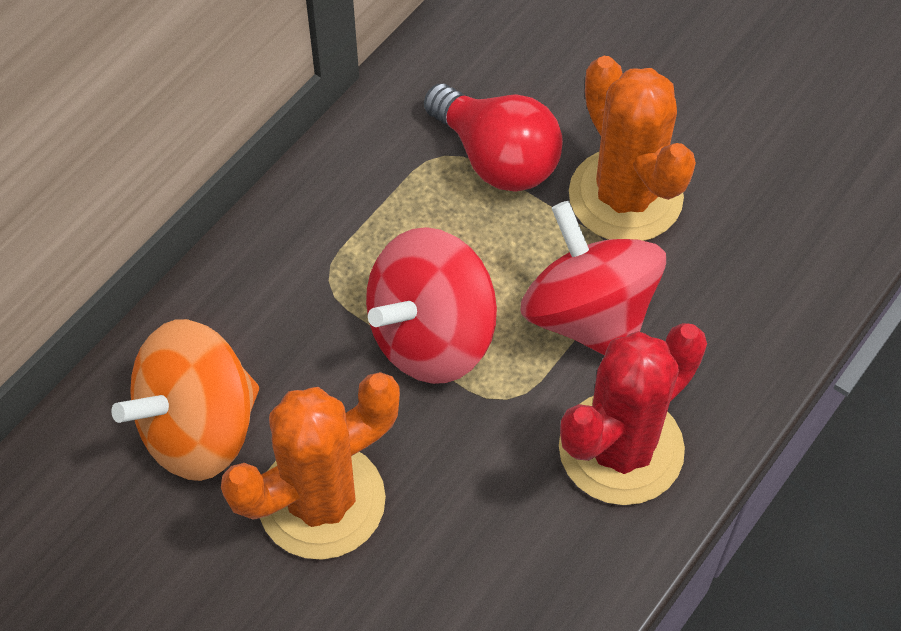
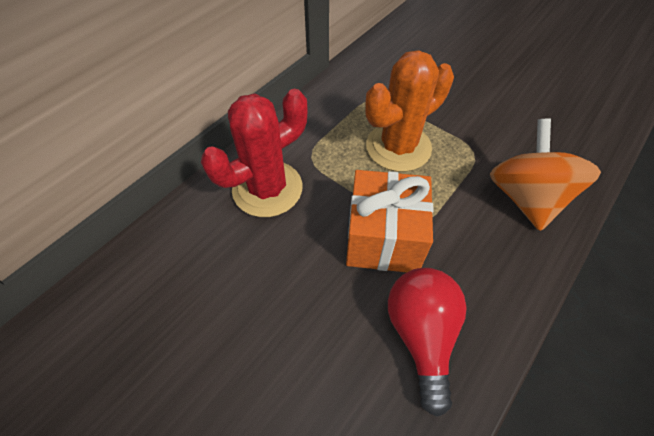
orange cactus: 2 -> 1
orange gift: 0 -> 1
red spinning top: 2 -> 0

